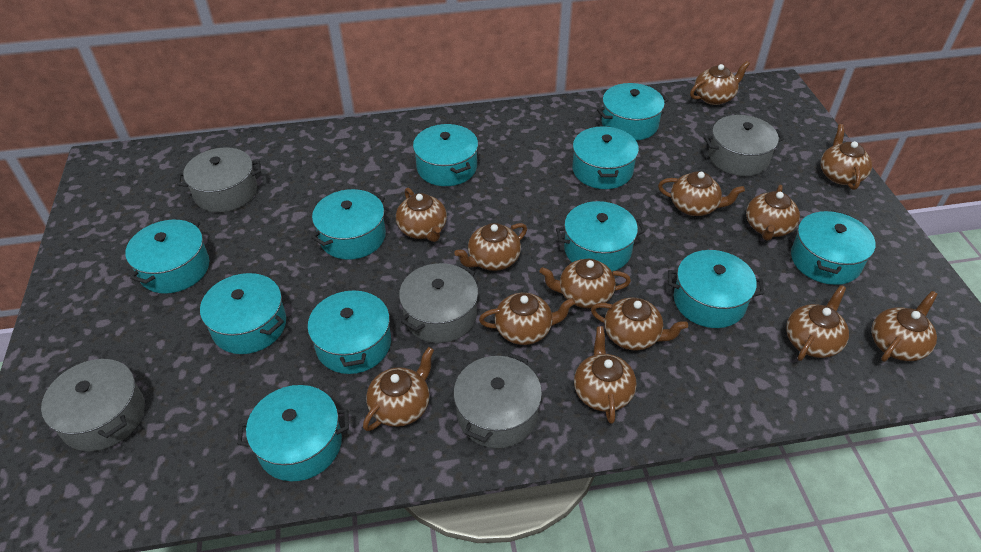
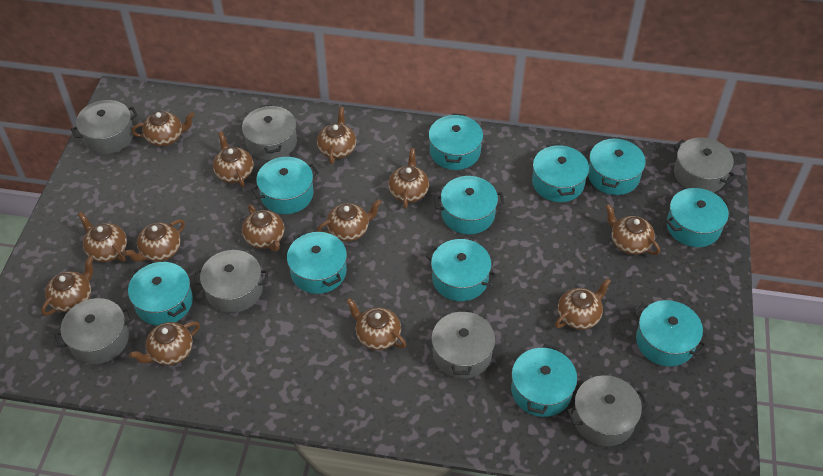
grey pot: 5 -> 7

